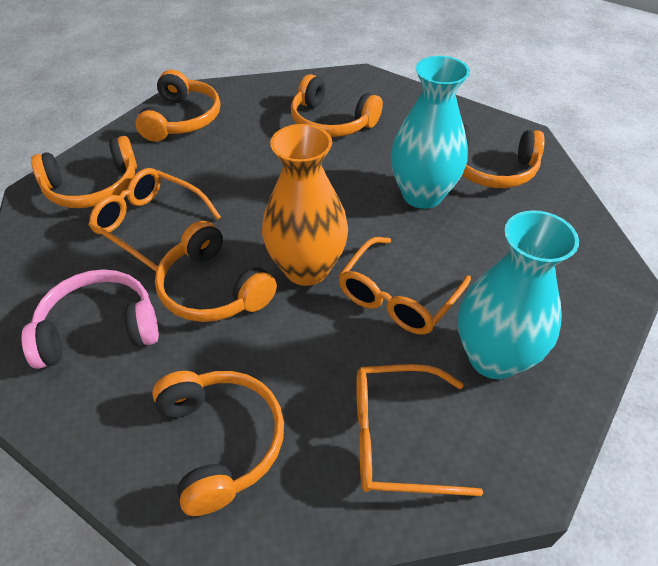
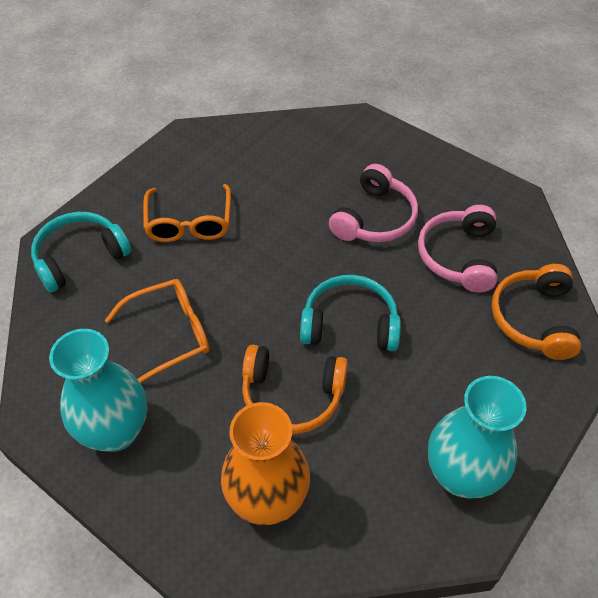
orange glasses: 3 -> 2
orange headphones: 6 -> 2
pink headphones: 1 -> 2
turquoise headphones: 0 -> 2

